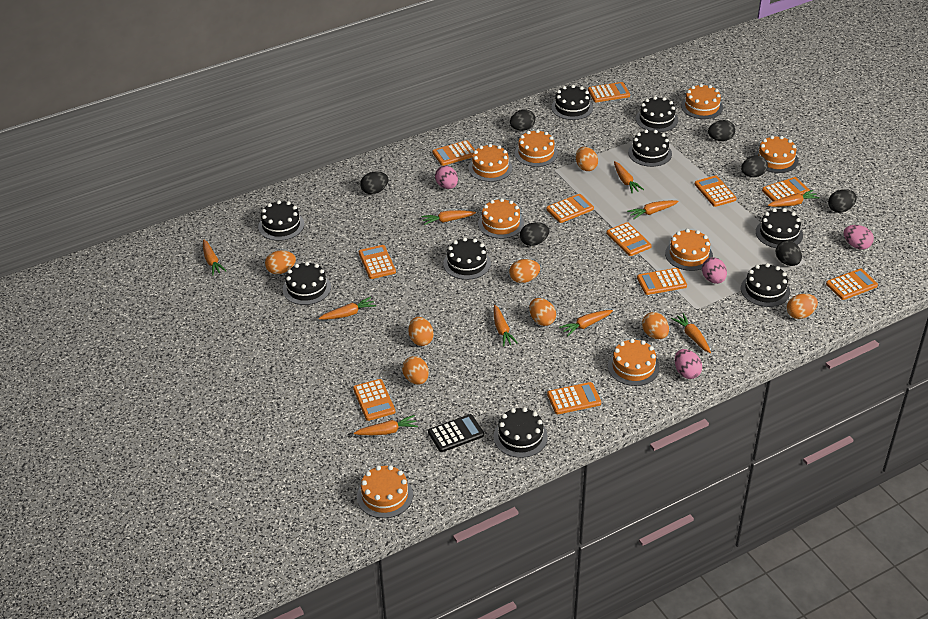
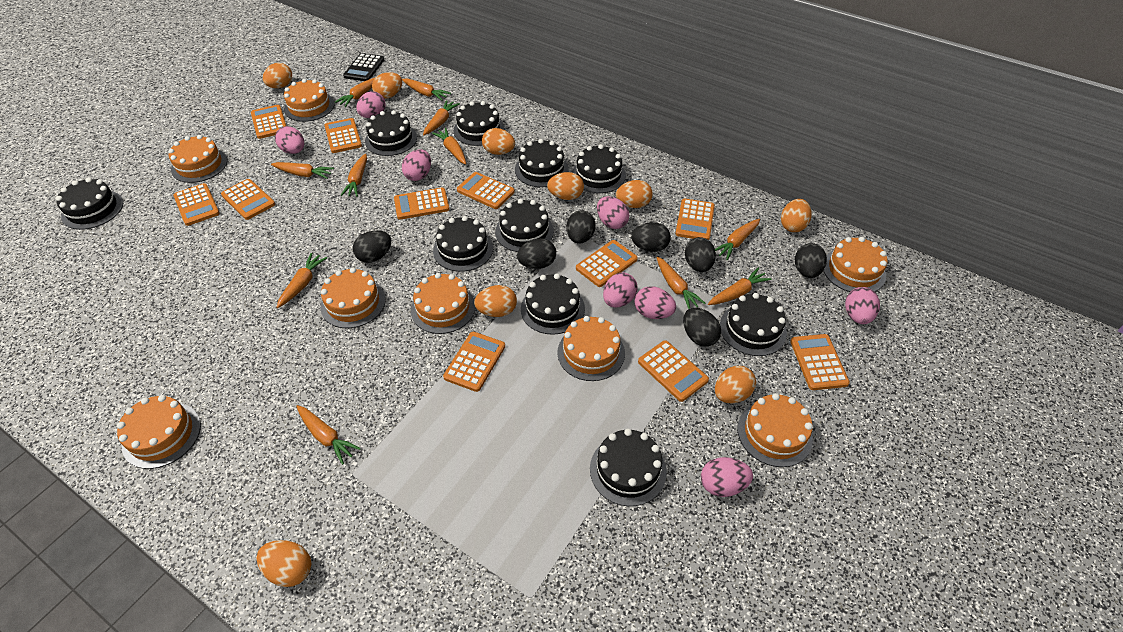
black cake: 9 -> 10
orange carrot: 10 -> 11
orange egg: 8 -> 9
pink egg: 4 -> 8

